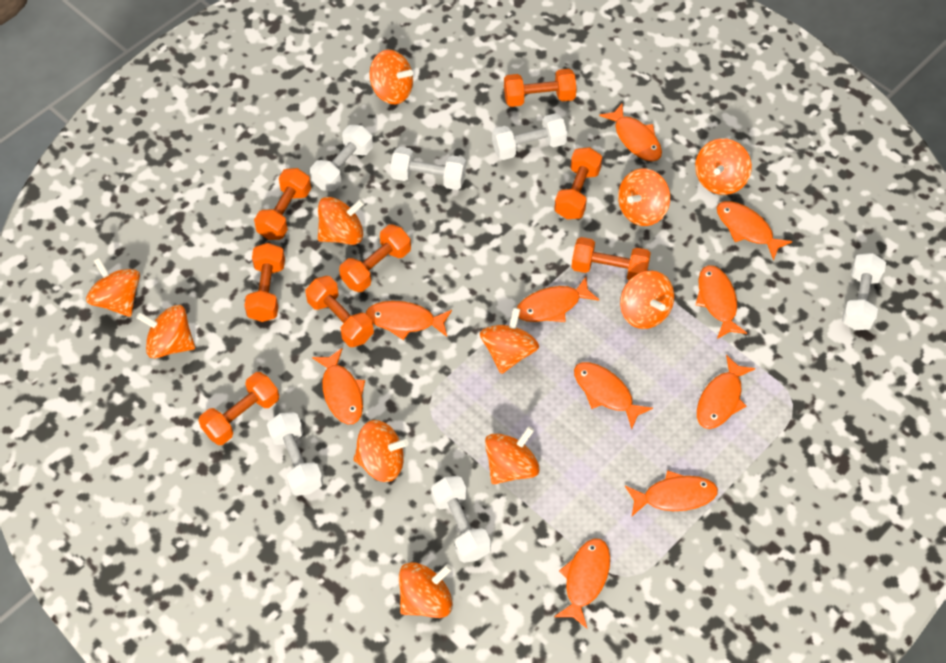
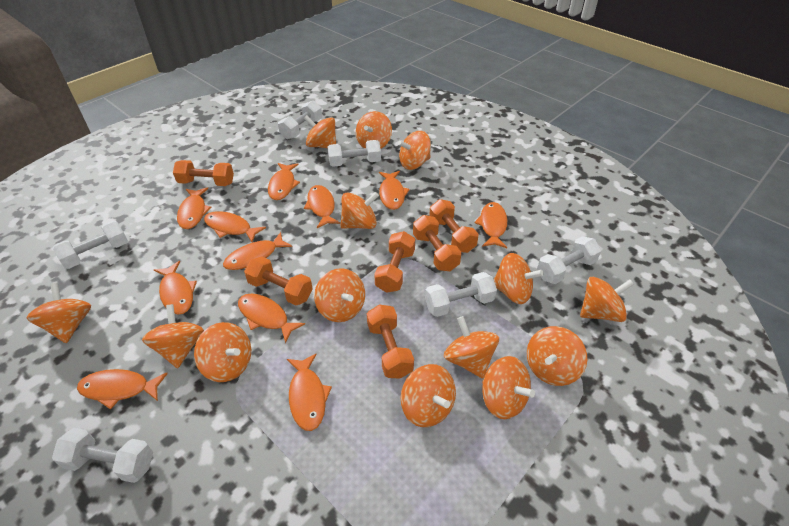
orange dumbbell: 8 -> 6
orange fish: 10 -> 11
orange spinning top: 11 -> 14

